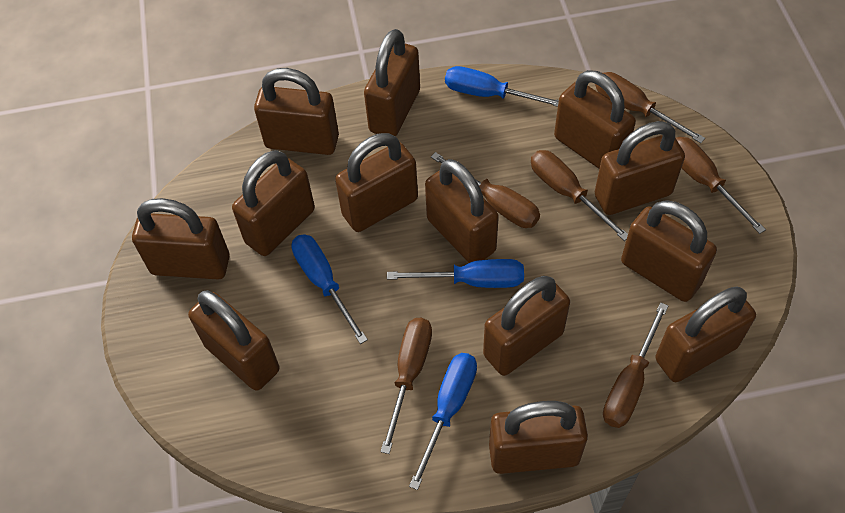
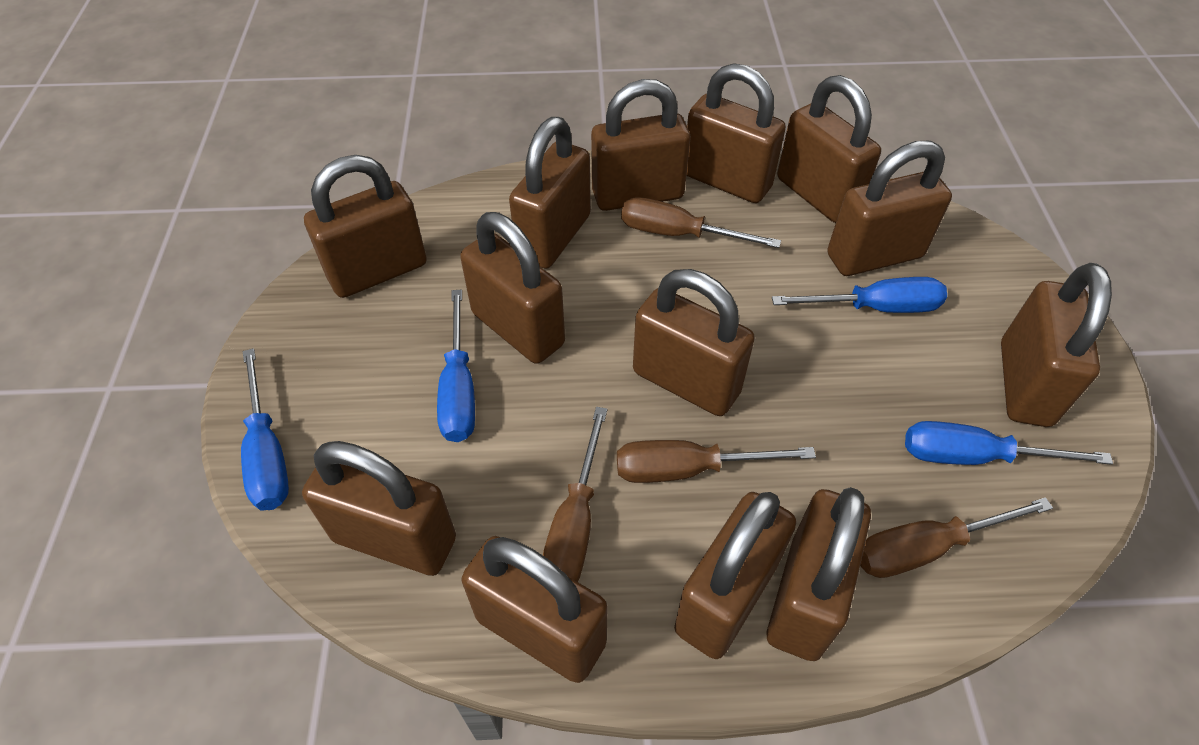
brown screwdriver: 6 -> 4

